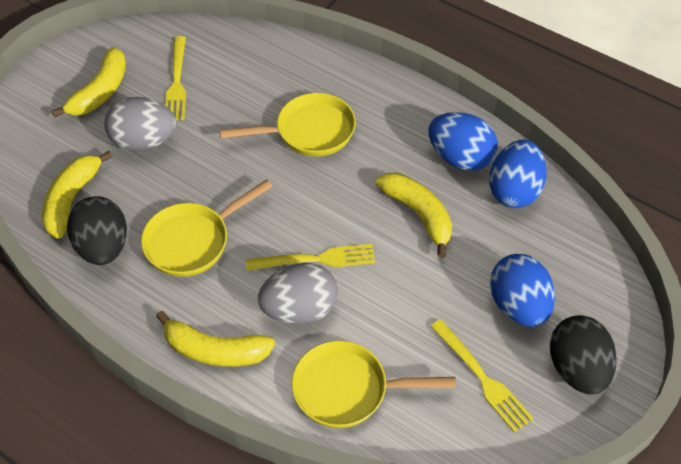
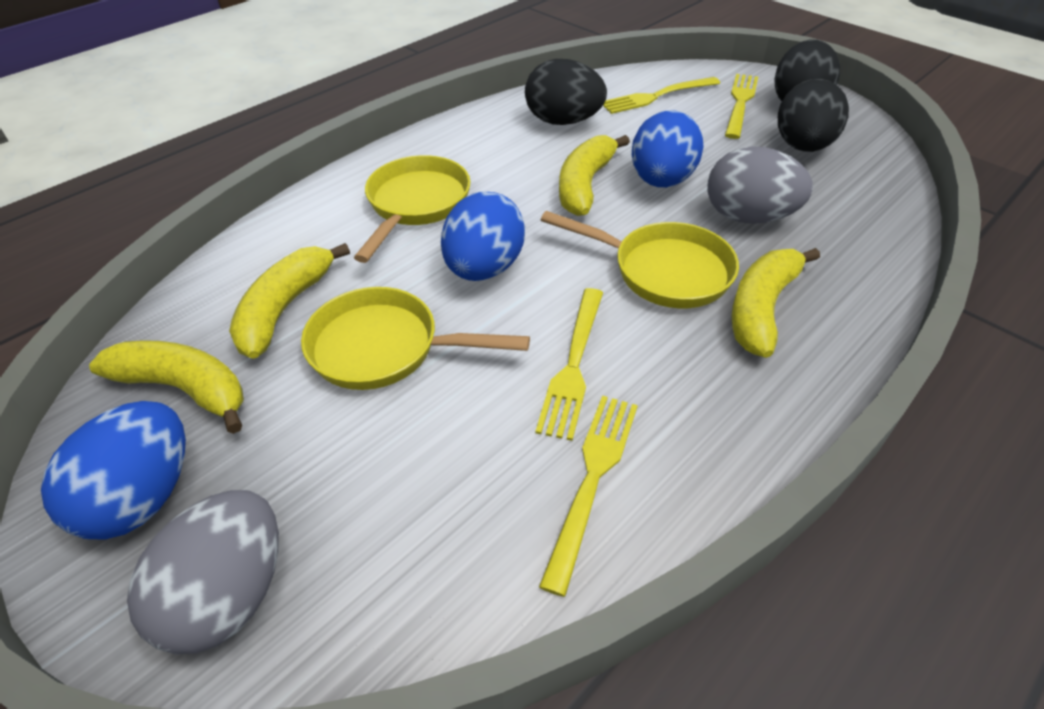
black egg: 2 -> 3
yellow fork: 3 -> 4

